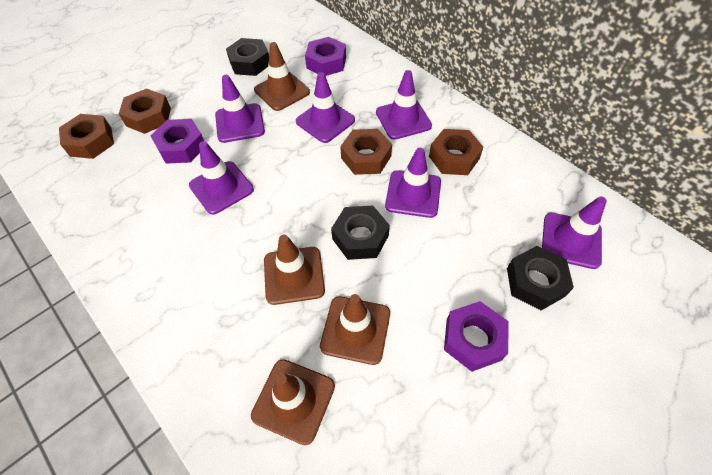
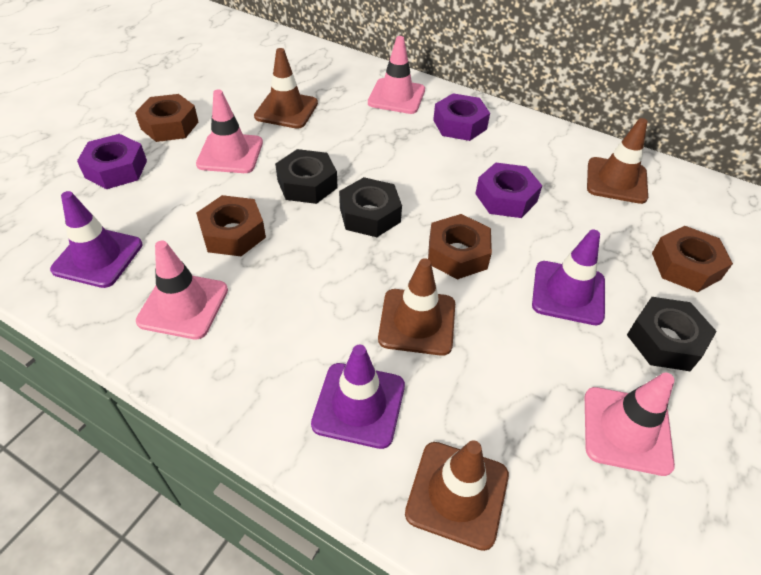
pink traffic cone: 0 -> 4
purple traffic cone: 6 -> 3

